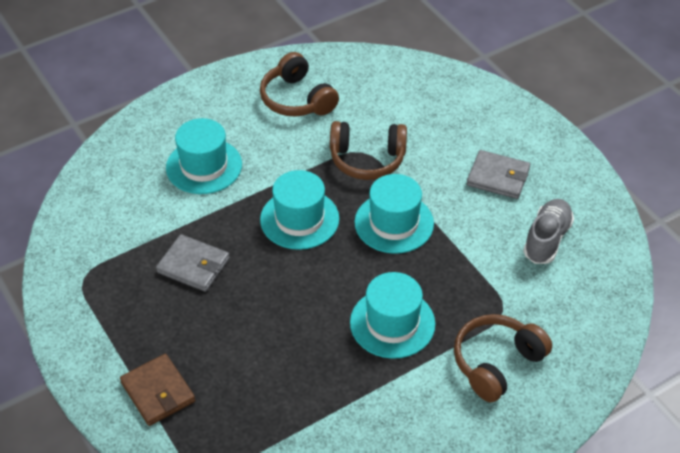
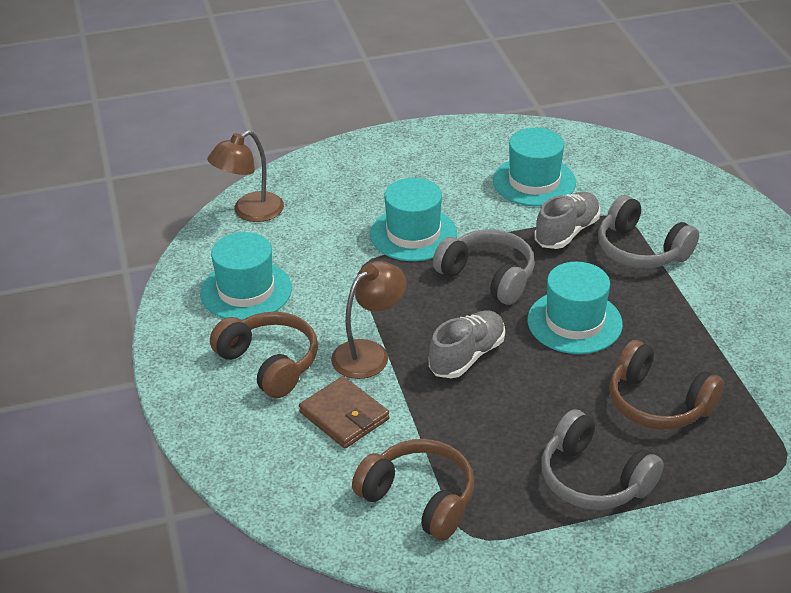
brown lamp: 0 -> 2
grey headphones: 0 -> 3
grey shoe: 1 -> 2
grey wallet: 2 -> 0

